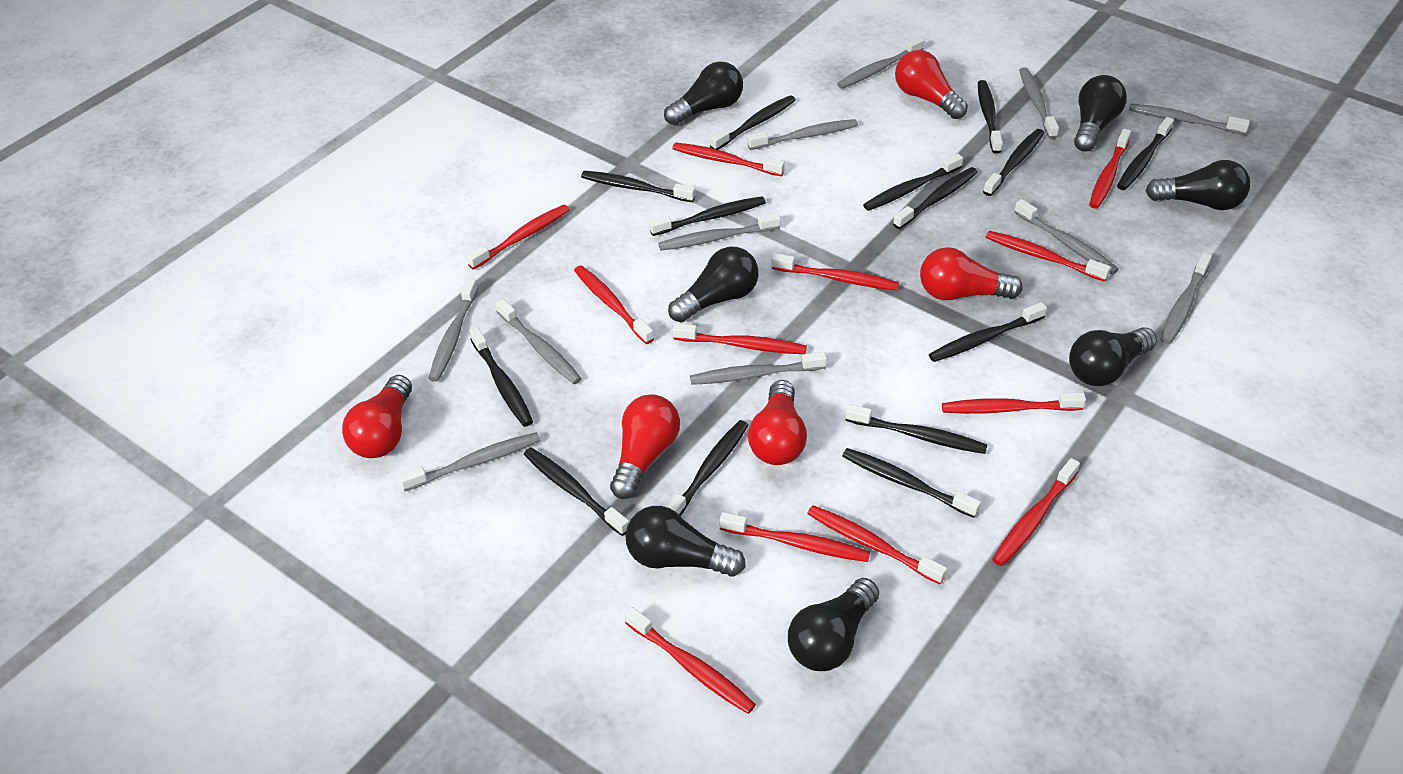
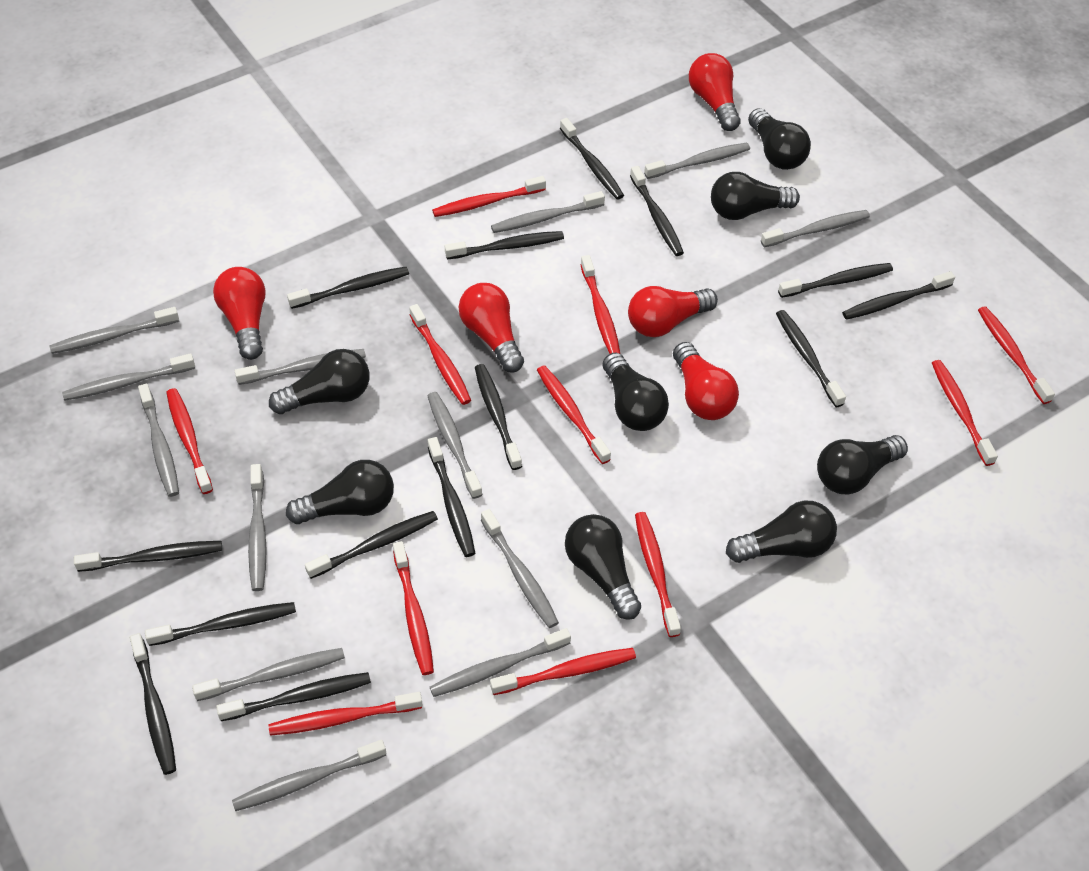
black light bulb: 7 -> 8
grey toothbrush: 11 -> 13
red toothbrush: 12 -> 11

